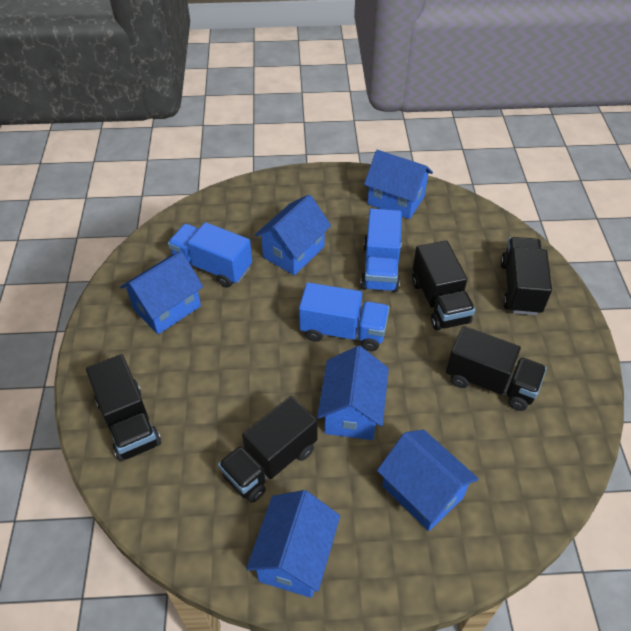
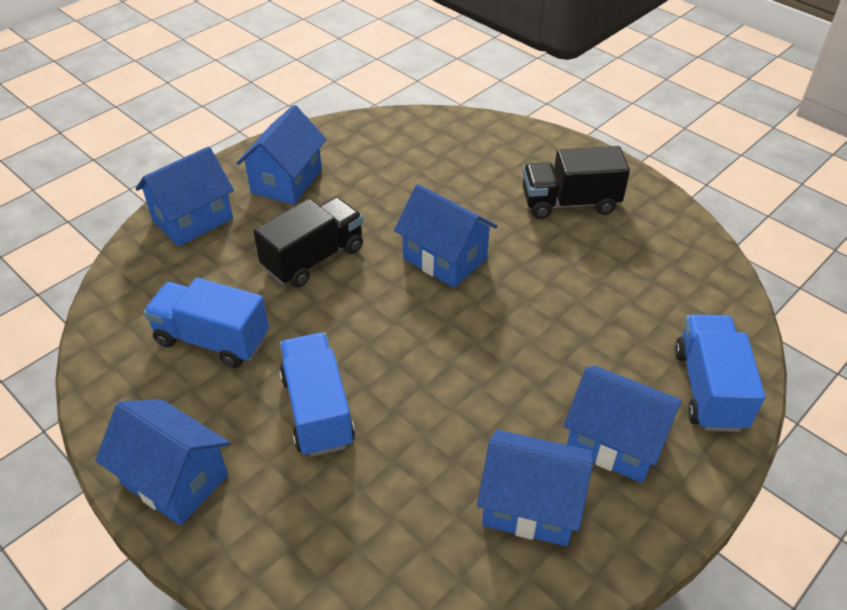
black truck: 5 -> 2

